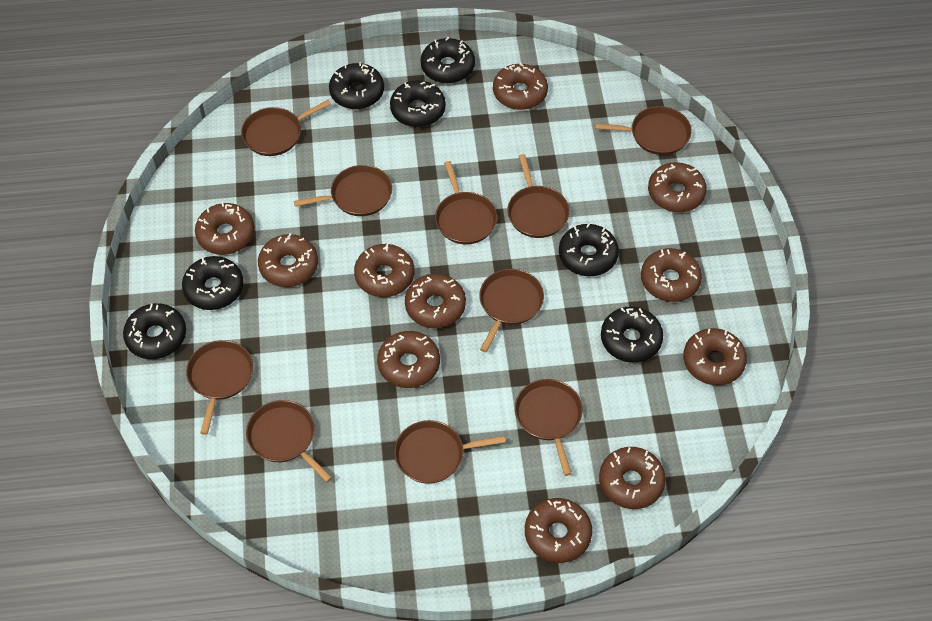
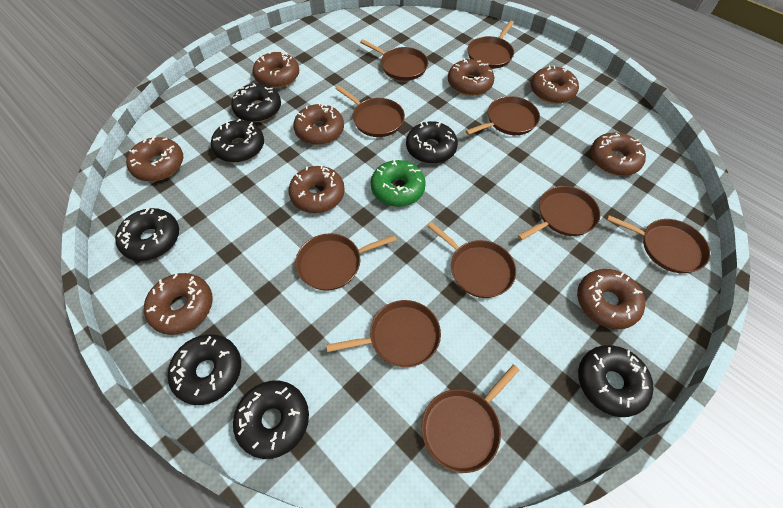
brown donut: 11 -> 9
green donut: 0 -> 1

